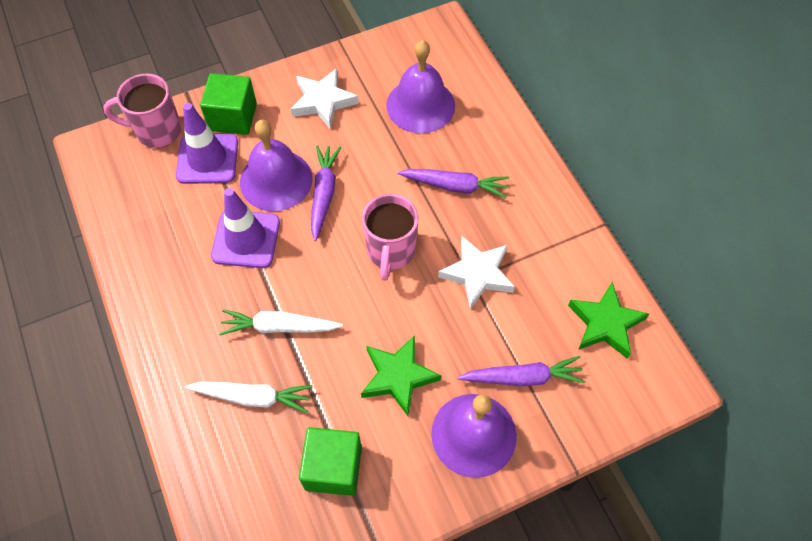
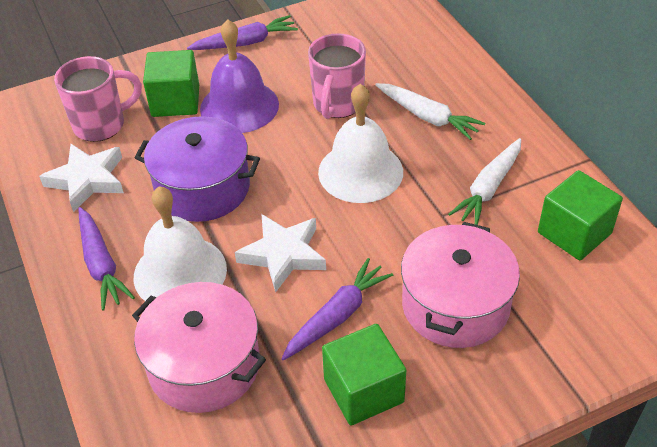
green cube: 2 -> 3
green star: 2 -> 0
pink pot: 0 -> 2
purple bell: 3 -> 1
purple pot: 0 -> 1
purple traffic cone: 2 -> 0
white bell: 0 -> 2

